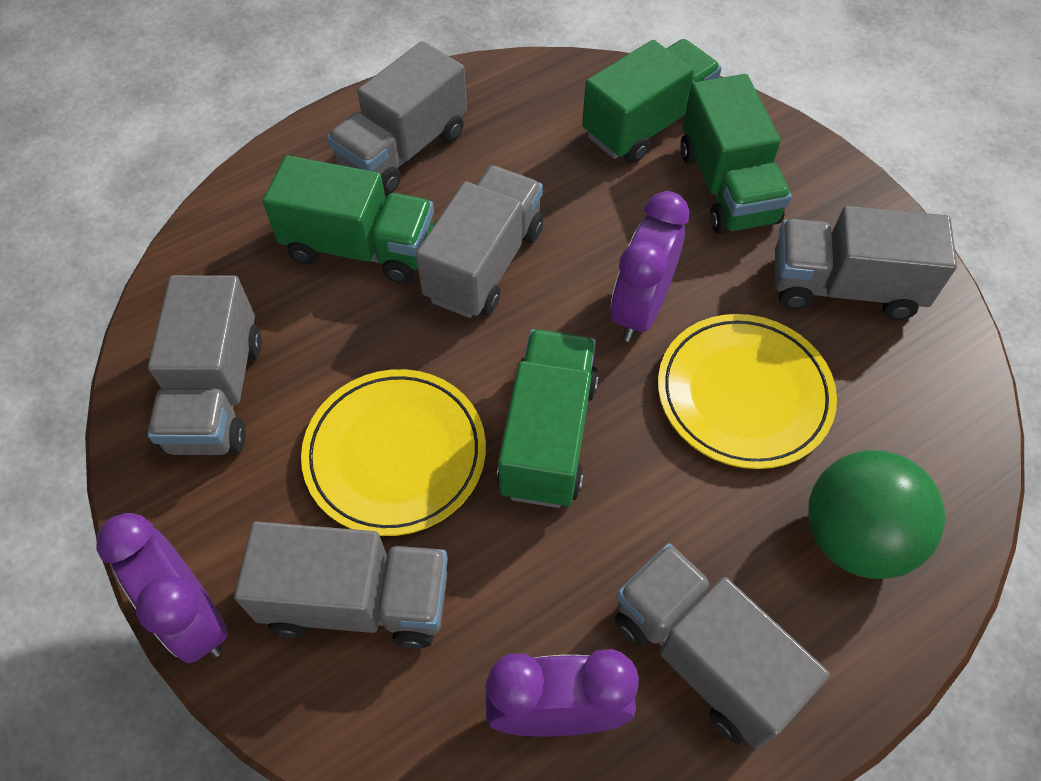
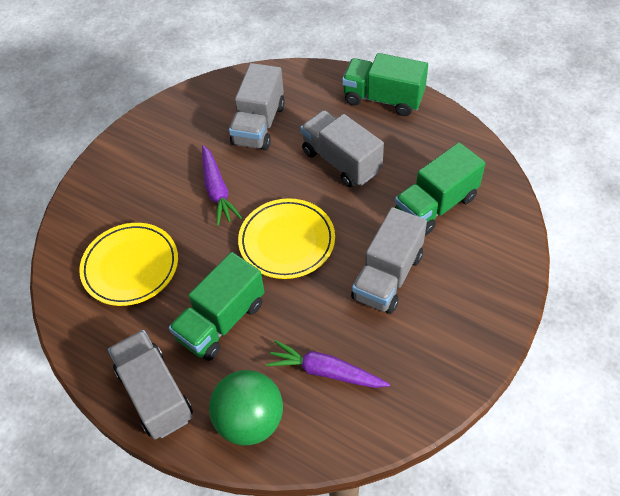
green truck: 4 -> 3
grey truck: 6 -> 4
purple carrot: 0 -> 2
purple clock: 3 -> 0

